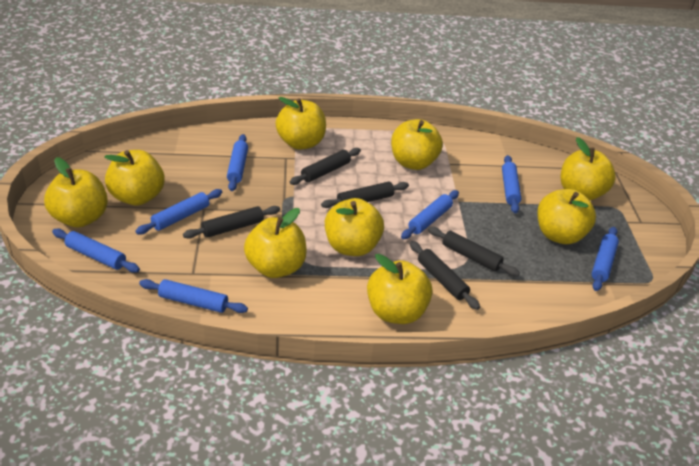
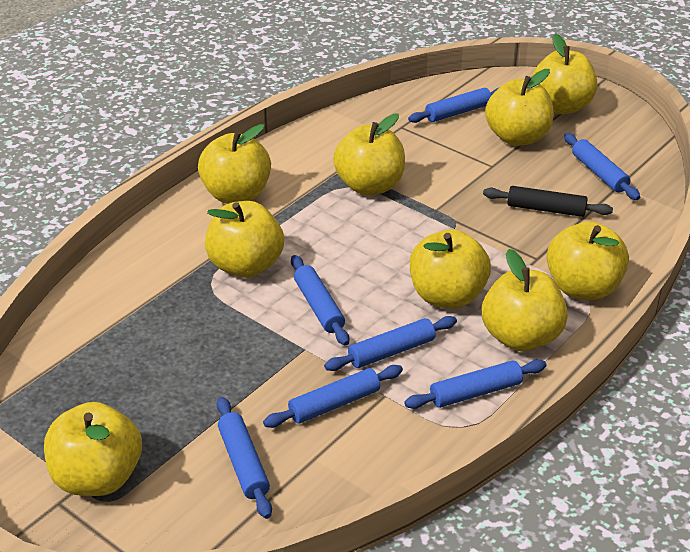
black rolling pin: 5 -> 1

